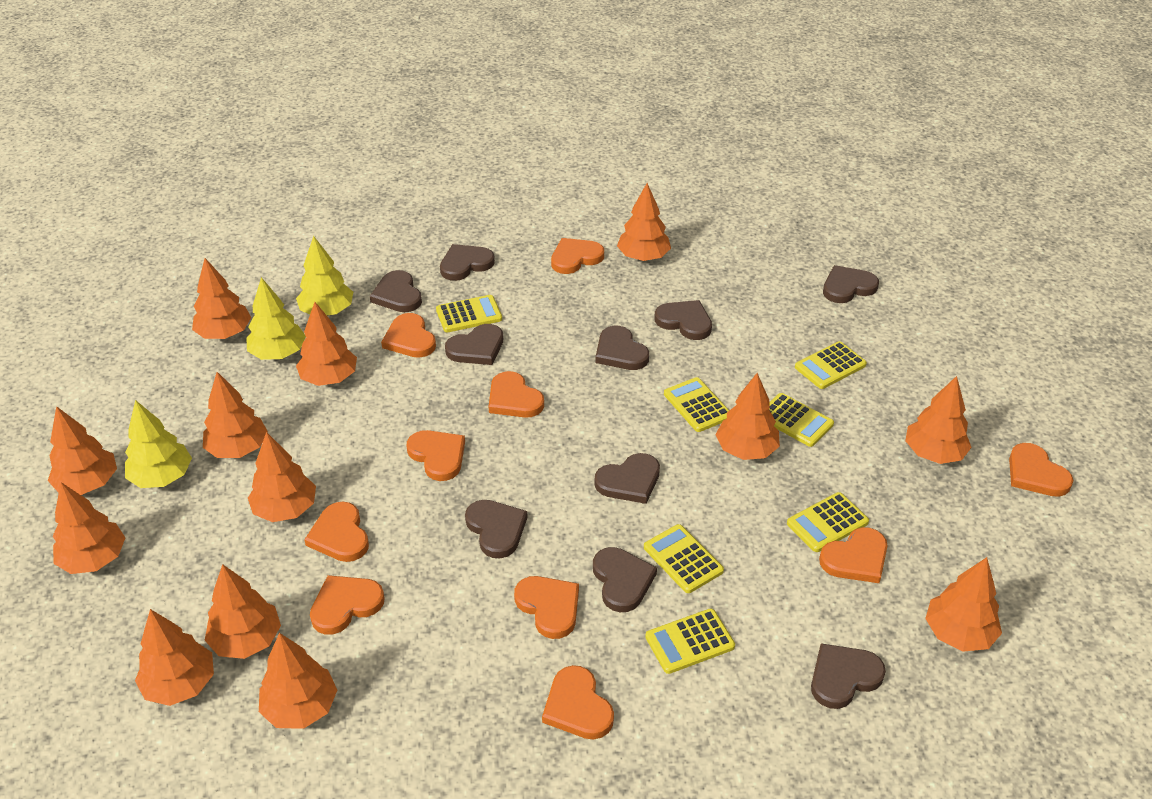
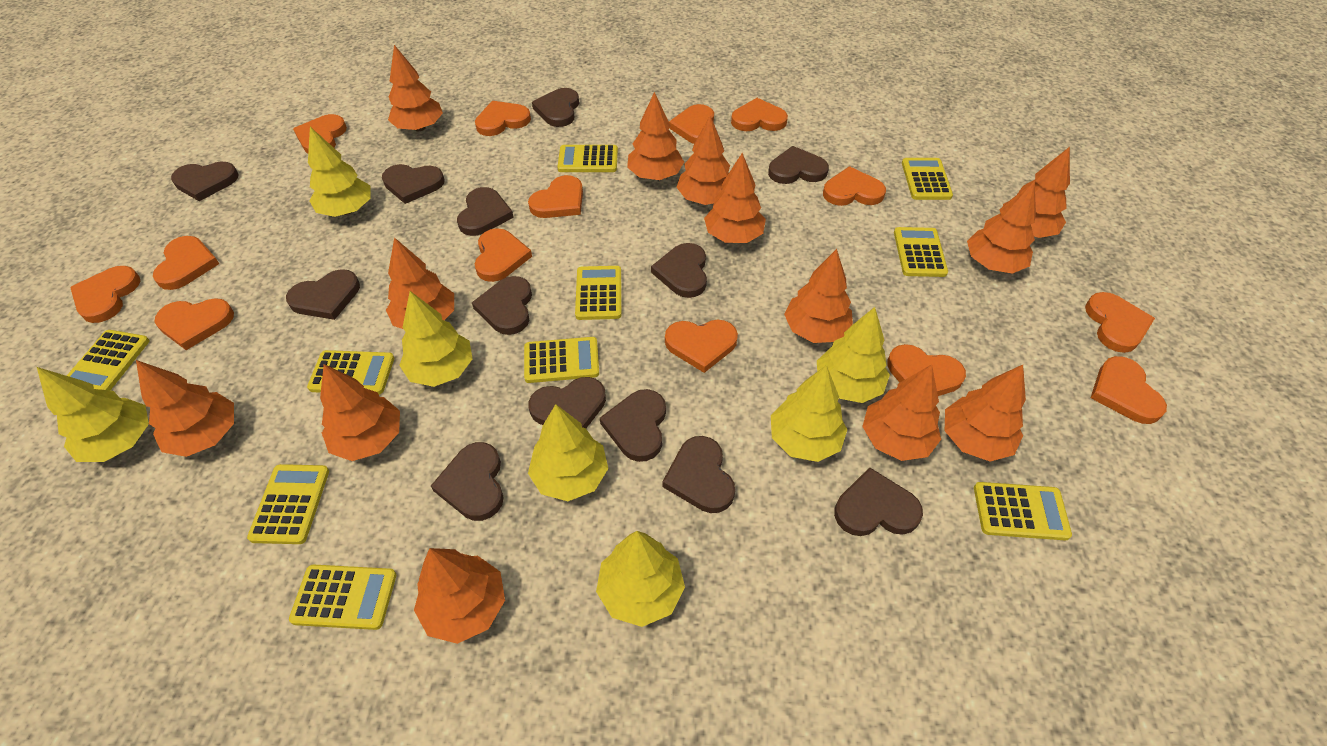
brown heart: 10 -> 13
orange heart: 10 -> 14
yellow calculator: 7 -> 10
yellow tree: 3 -> 7

